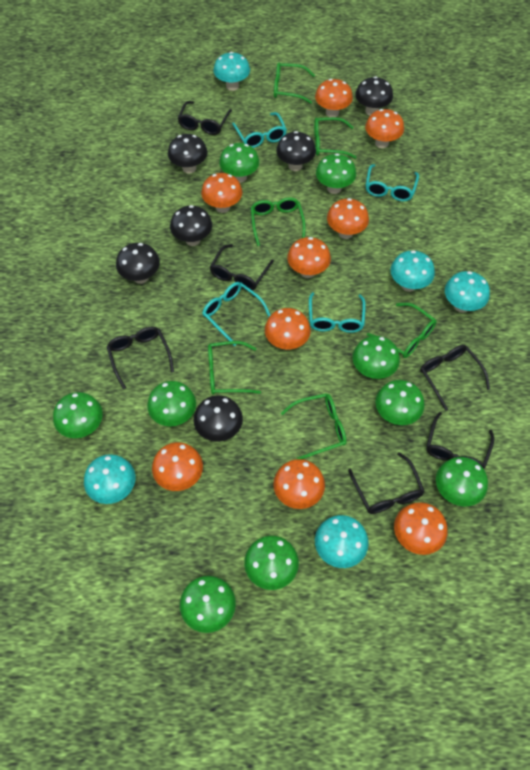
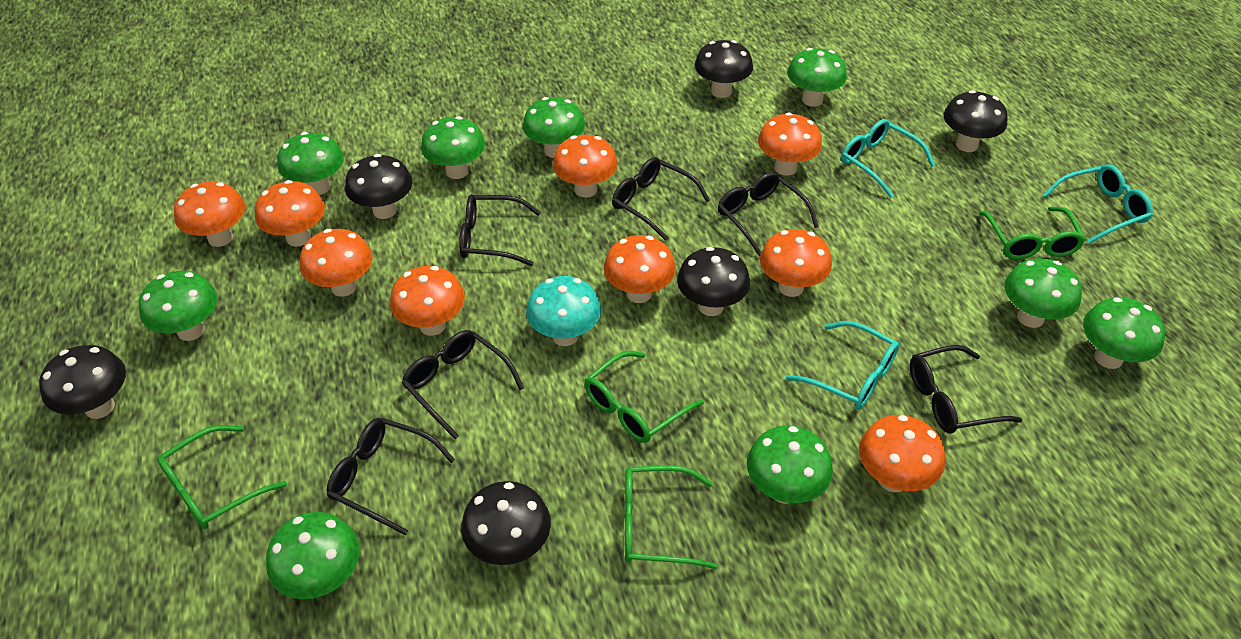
green glasses: 6 -> 4
turquoise glasses: 4 -> 3
turquoise mushroom: 5 -> 1

